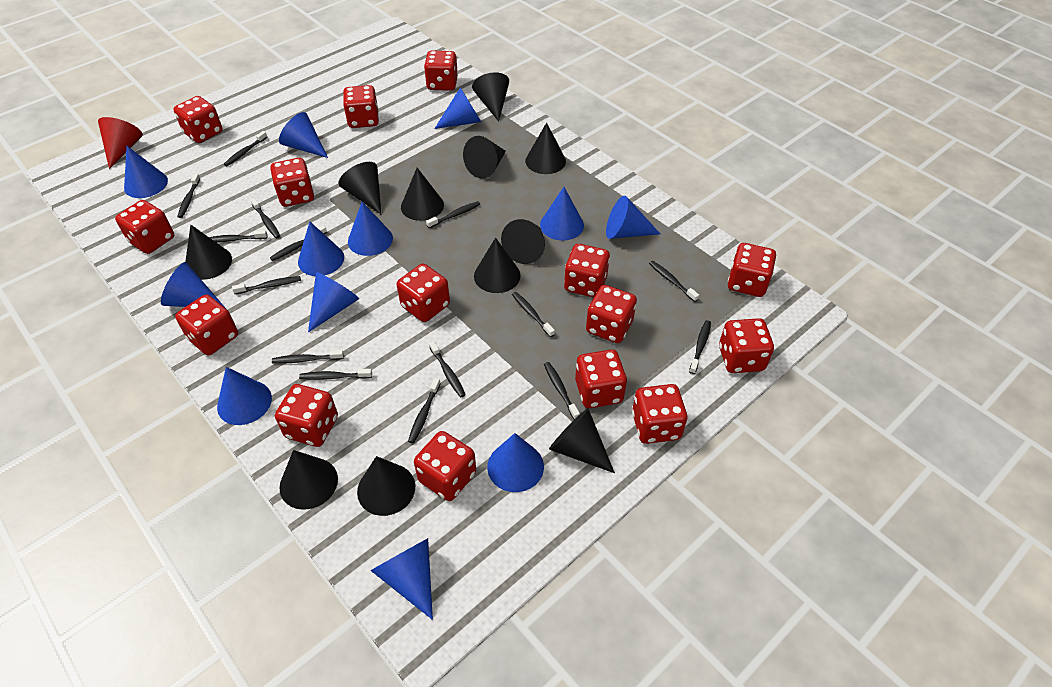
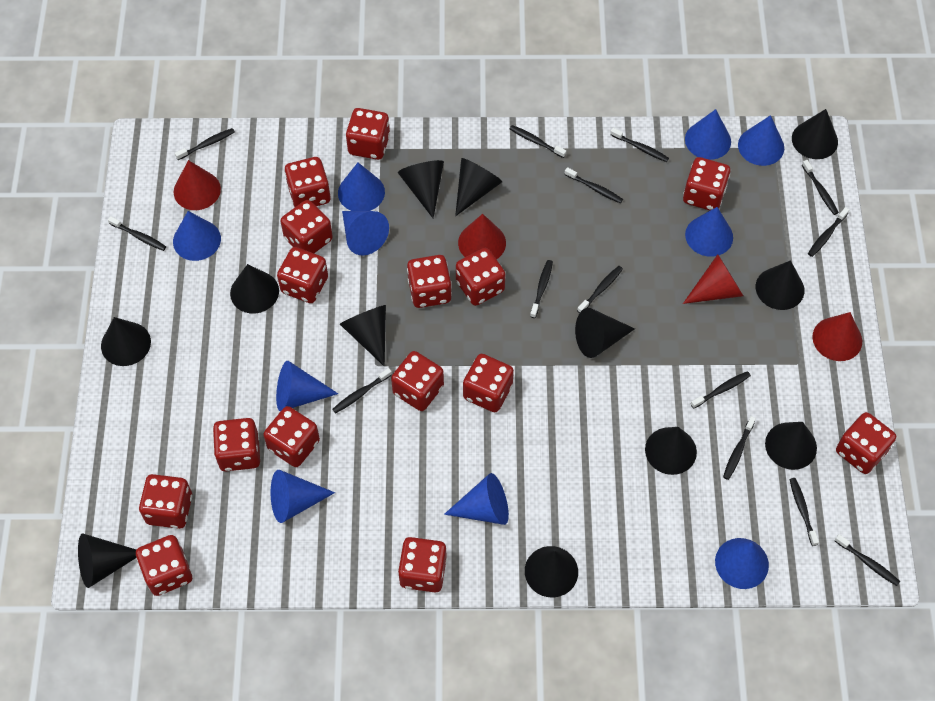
black cone: 11 -> 12
black toothbrush: 15 -> 14
blue cone: 12 -> 10
red cone: 1 -> 4

